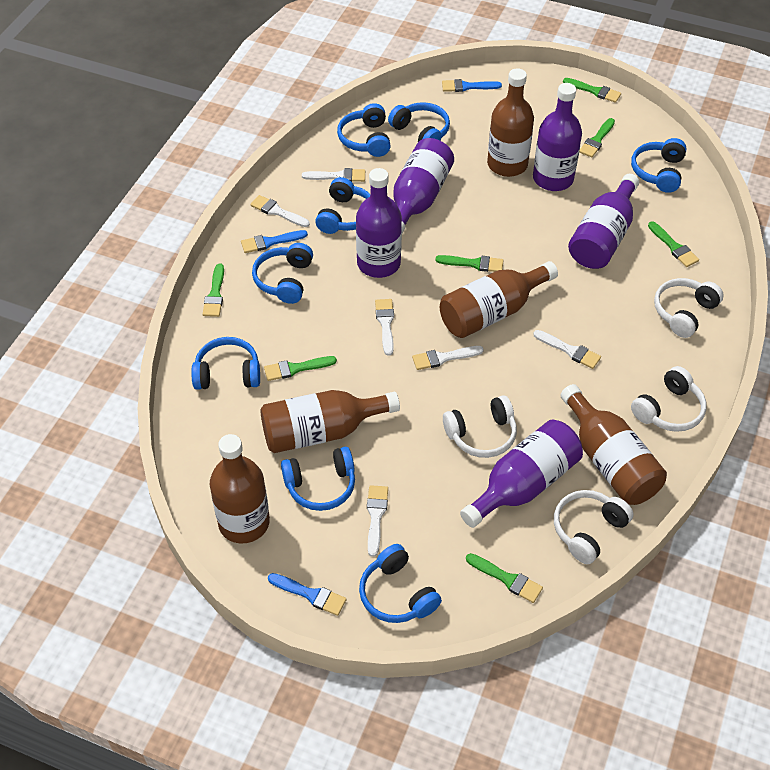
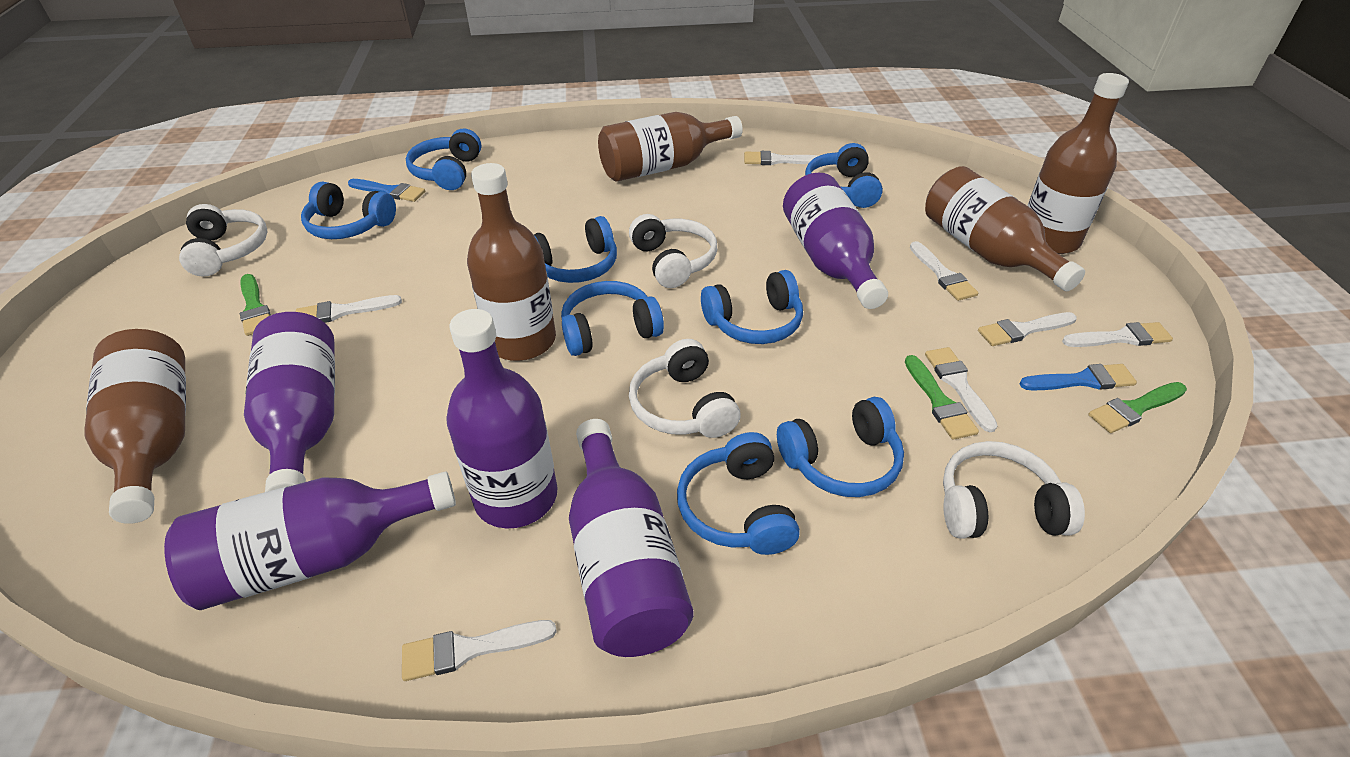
blue brush: 3 -> 2
green brush: 7 -> 3
white brush: 6 -> 7

